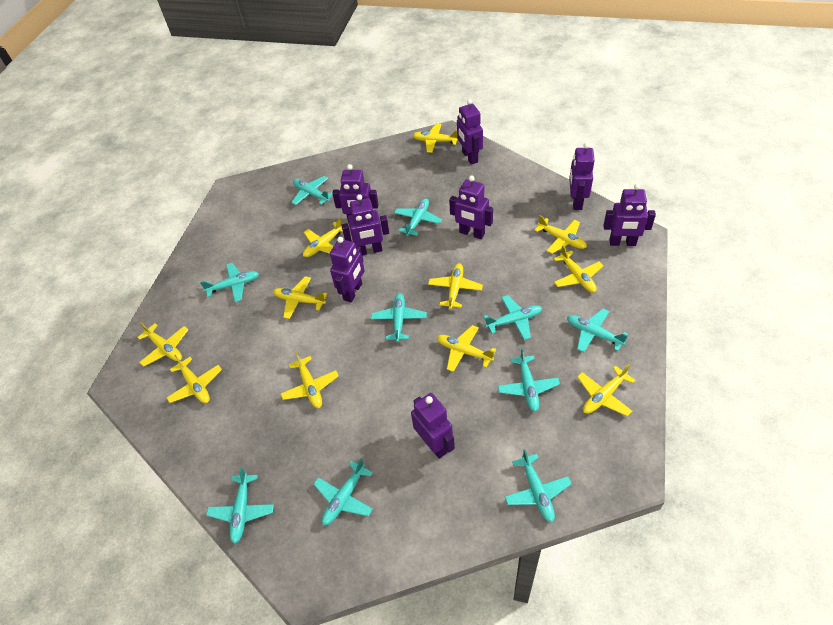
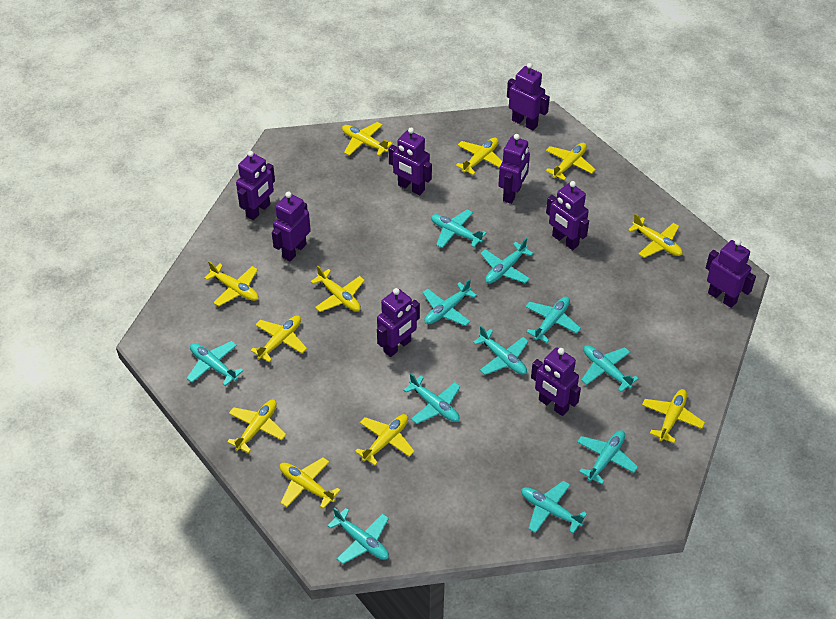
purple robot: 8 -> 9
turquoise plane: 10 -> 11

